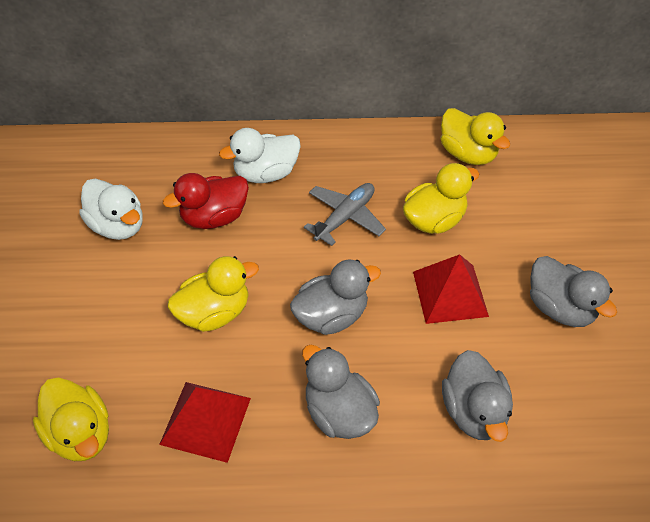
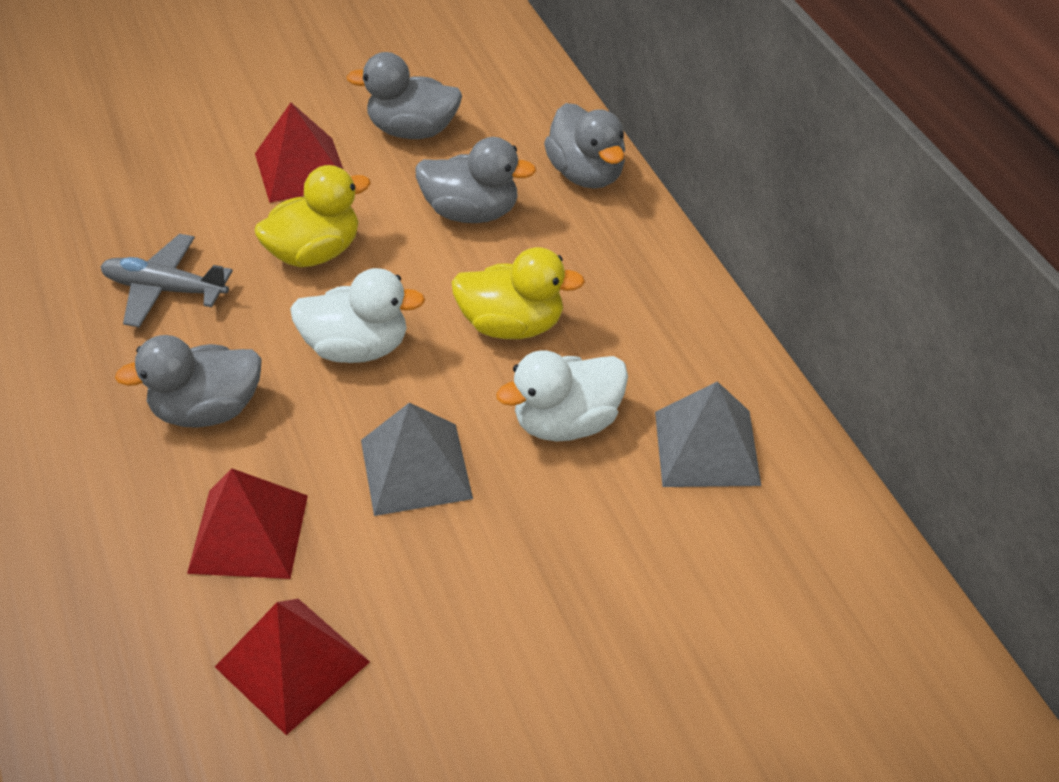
grey pyramid: 0 -> 2
red duck: 1 -> 0
red pyramid: 2 -> 3
yellow duck: 4 -> 2

